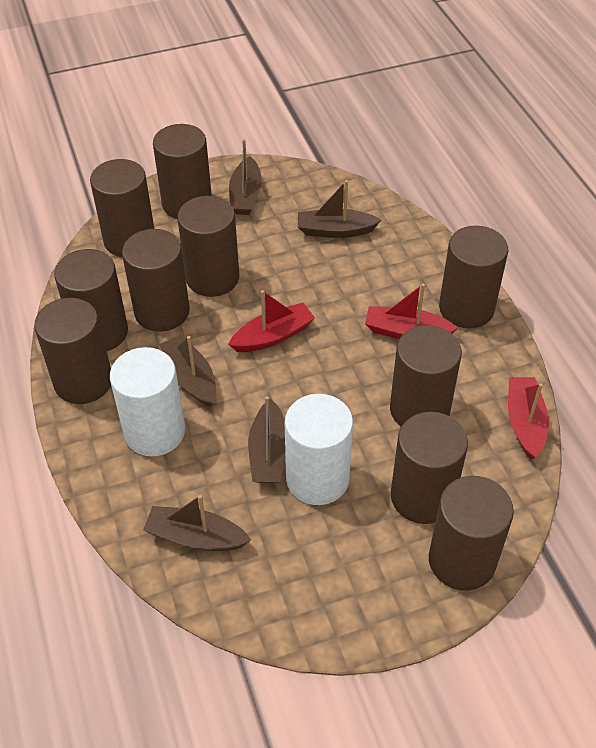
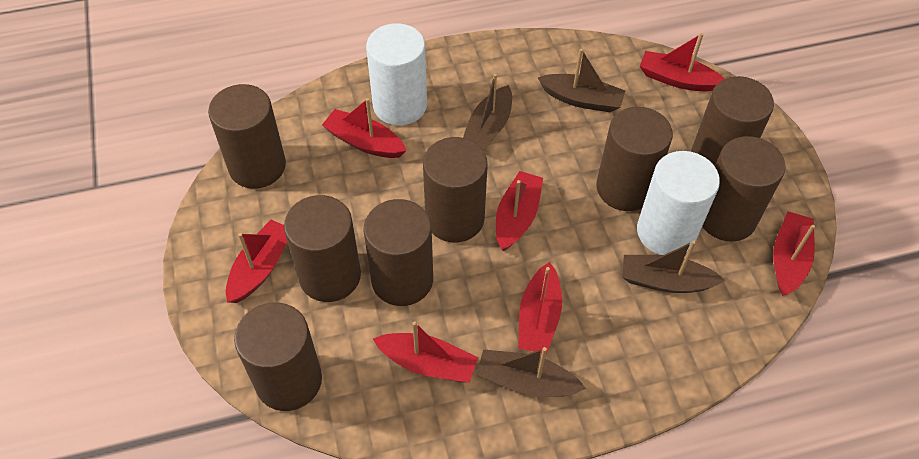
brown boat: 5 -> 4
brown cylinder: 10 -> 8
red boat: 3 -> 7

